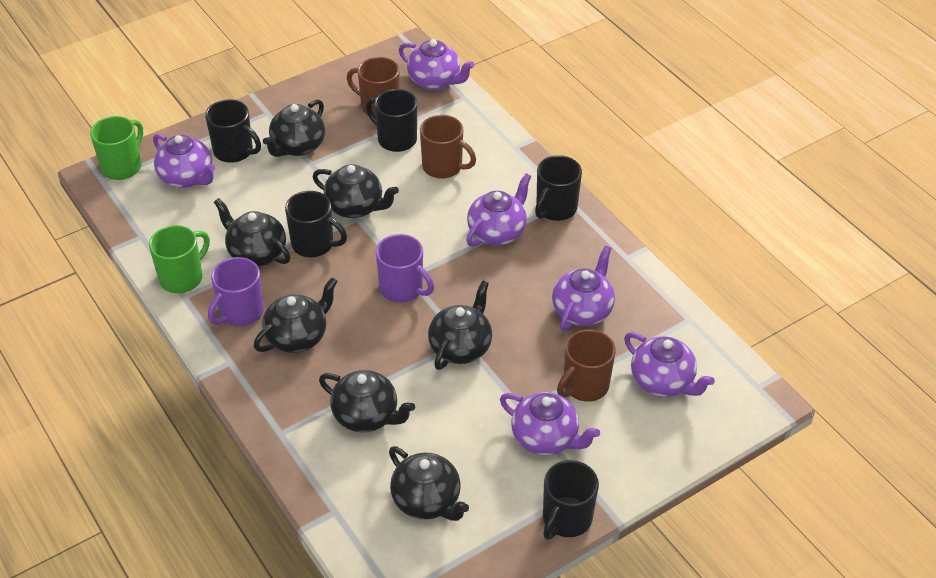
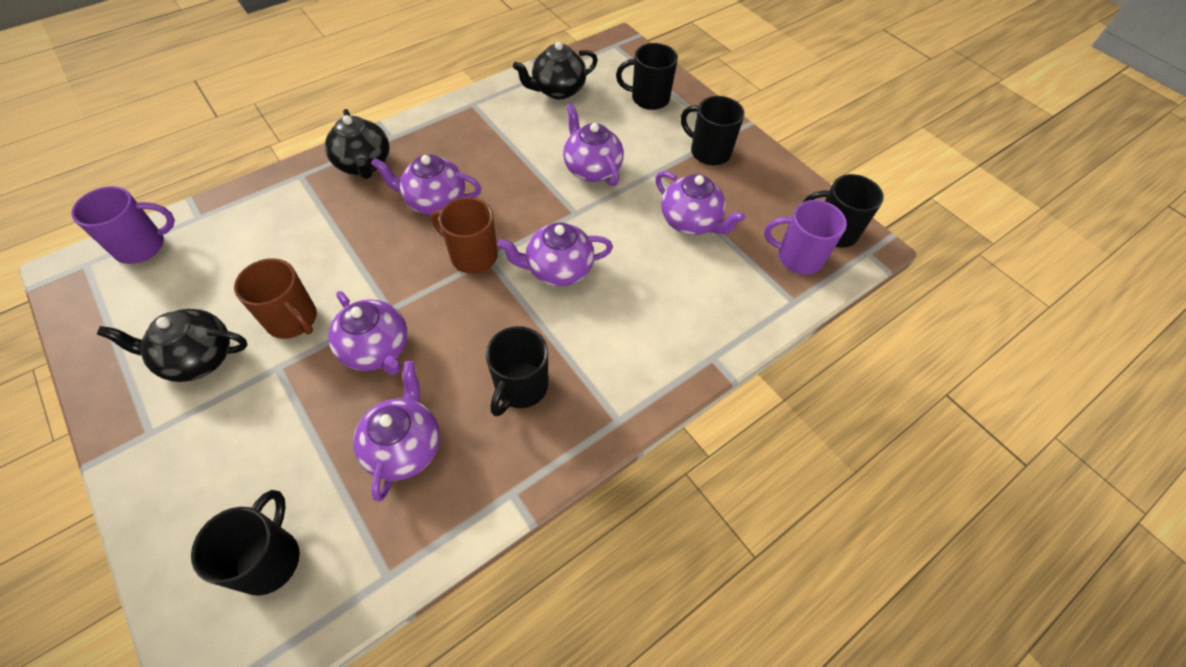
black teapot: 7 -> 3
brown mug: 3 -> 2
green mug: 2 -> 0

